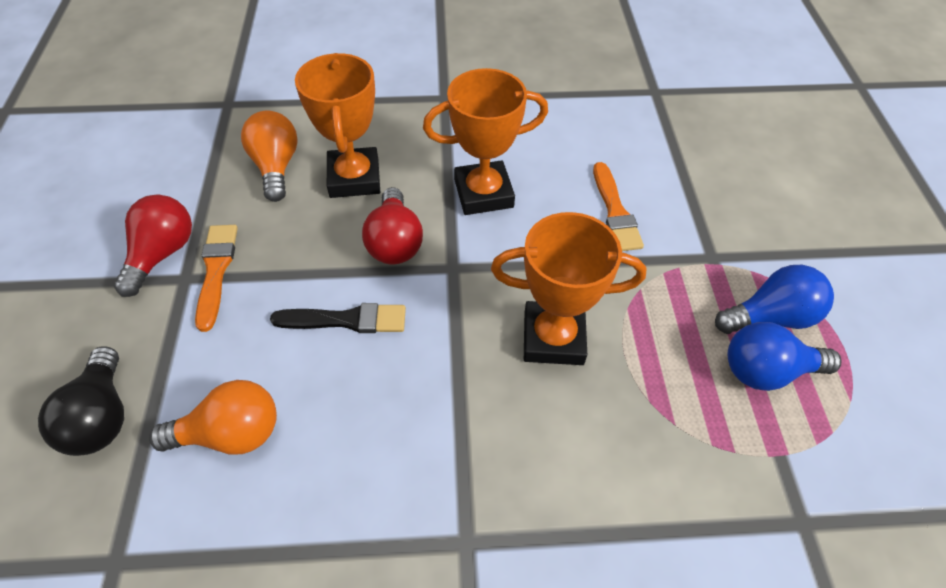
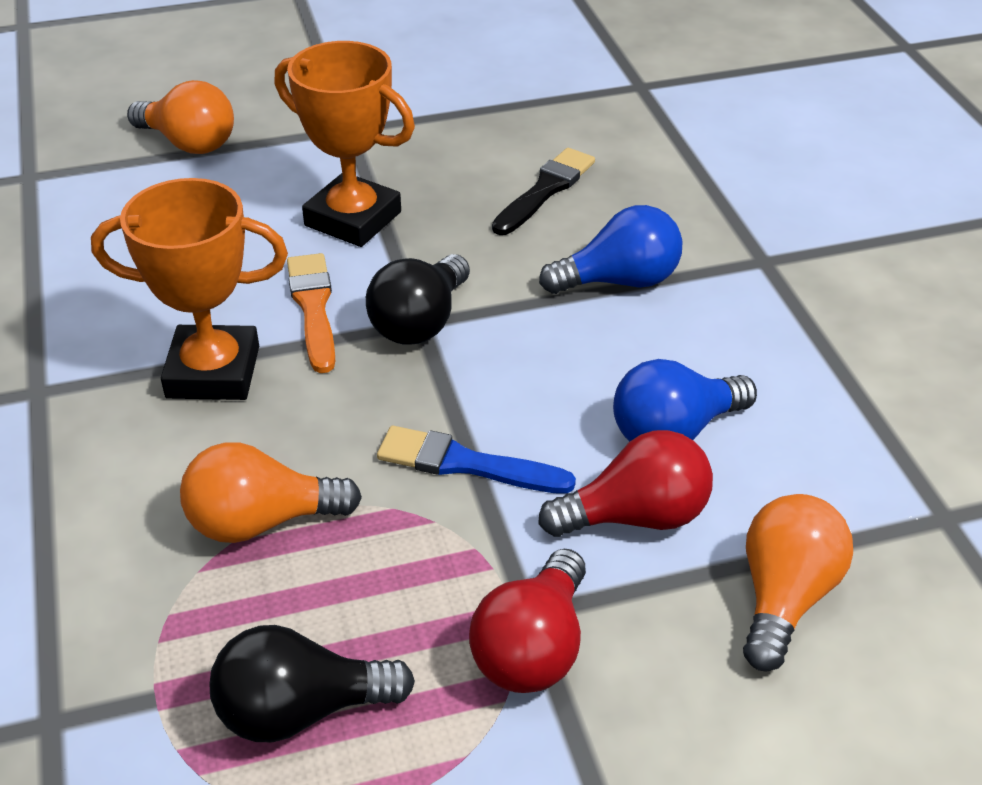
black light bulb: 1 -> 2
blue brush: 0 -> 1
orange brush: 2 -> 1
orange light bulb: 2 -> 3
orange trophy: 3 -> 2

